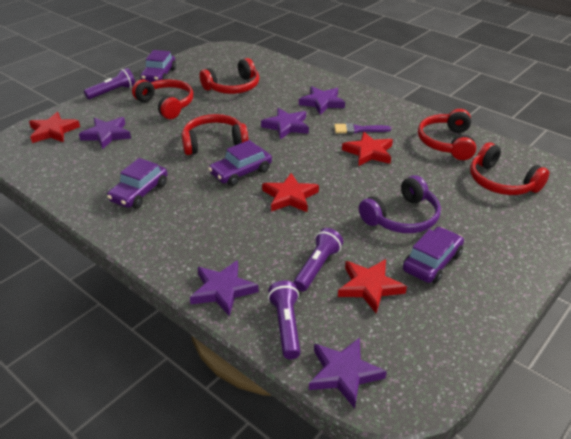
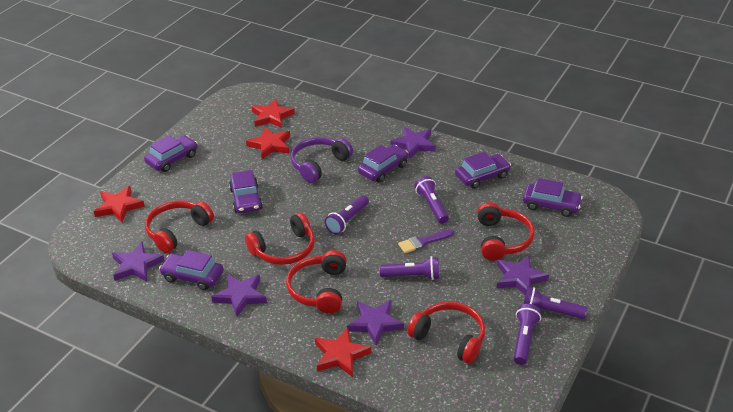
purple car: 4 -> 6
purple flashlight: 3 -> 5

